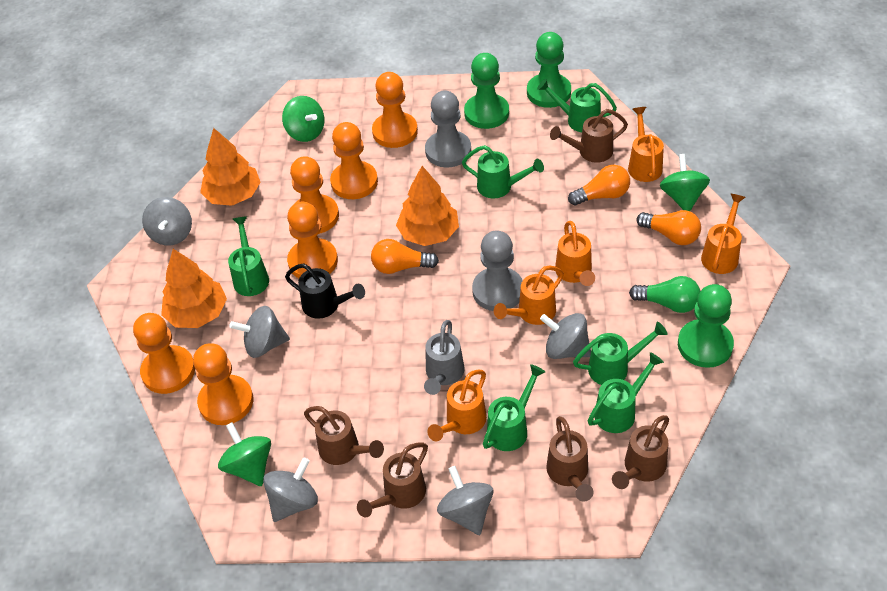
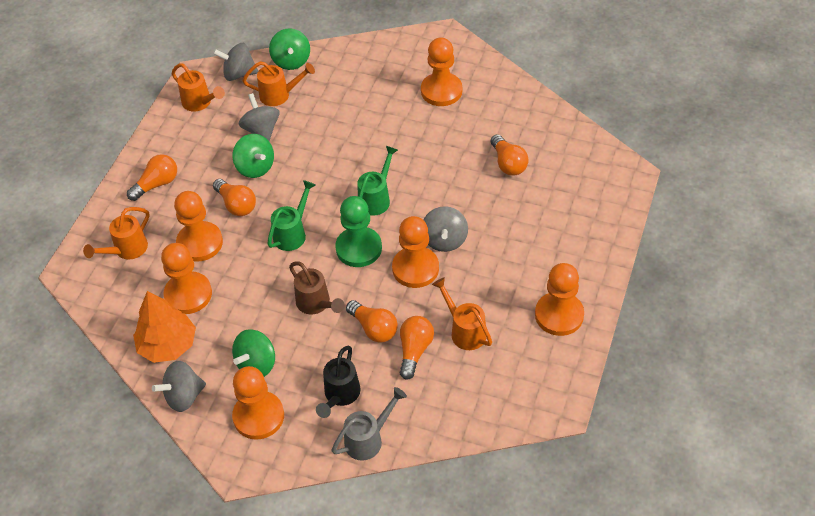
brown watering can: 5 -> 1
green light bulb: 1 -> 0
green pawn: 3 -> 1
green watering can: 6 -> 2
grey pawn: 2 -> 0
grey spinning top: 5 -> 4
orange light bulb: 3 -> 5
orange tree: 3 -> 1
orange watering can: 5 -> 4

